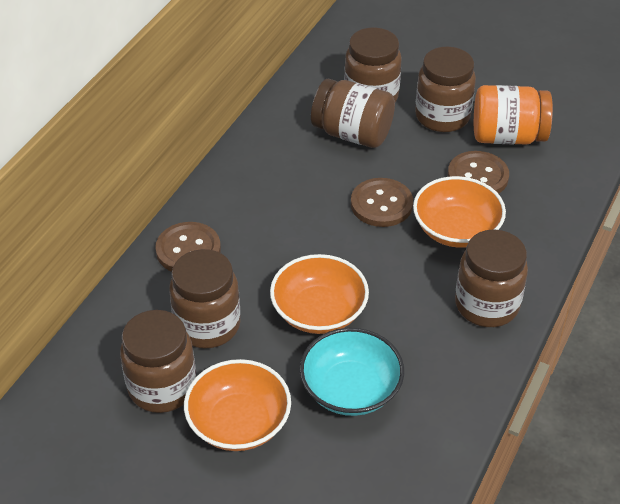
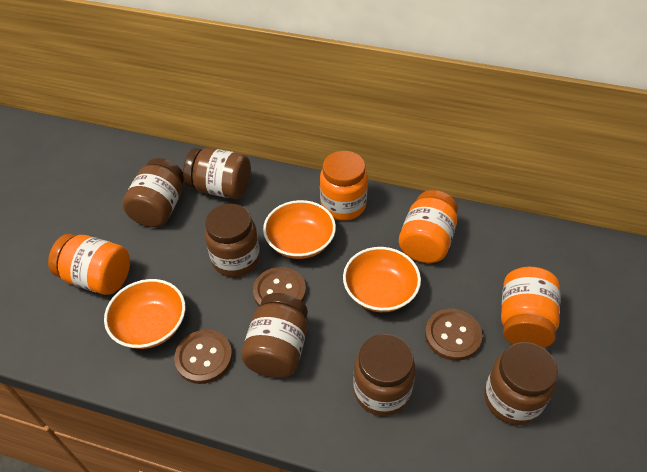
orange jar: 1 -> 4
turquoise bowl: 1 -> 0

